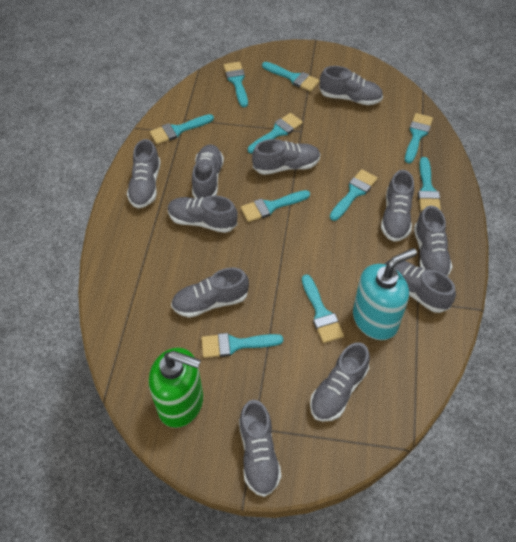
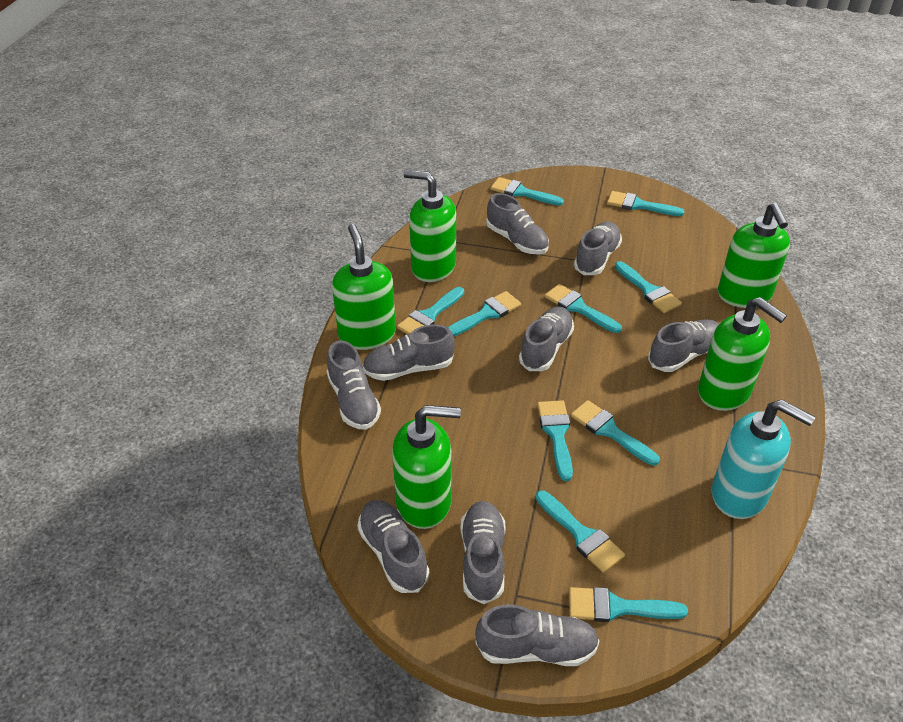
green soap dispenser: 1 -> 5
grey shoe: 11 -> 9

